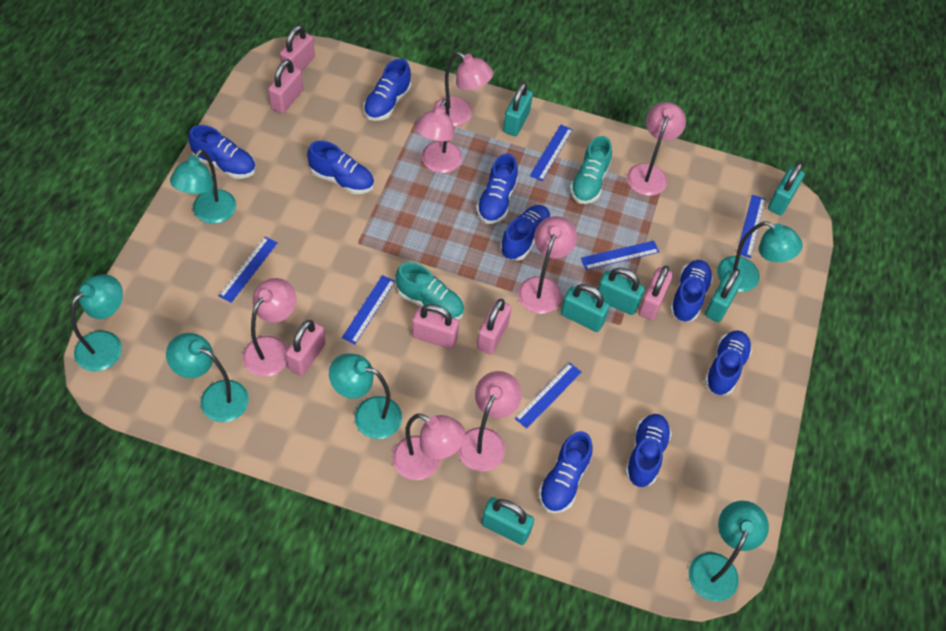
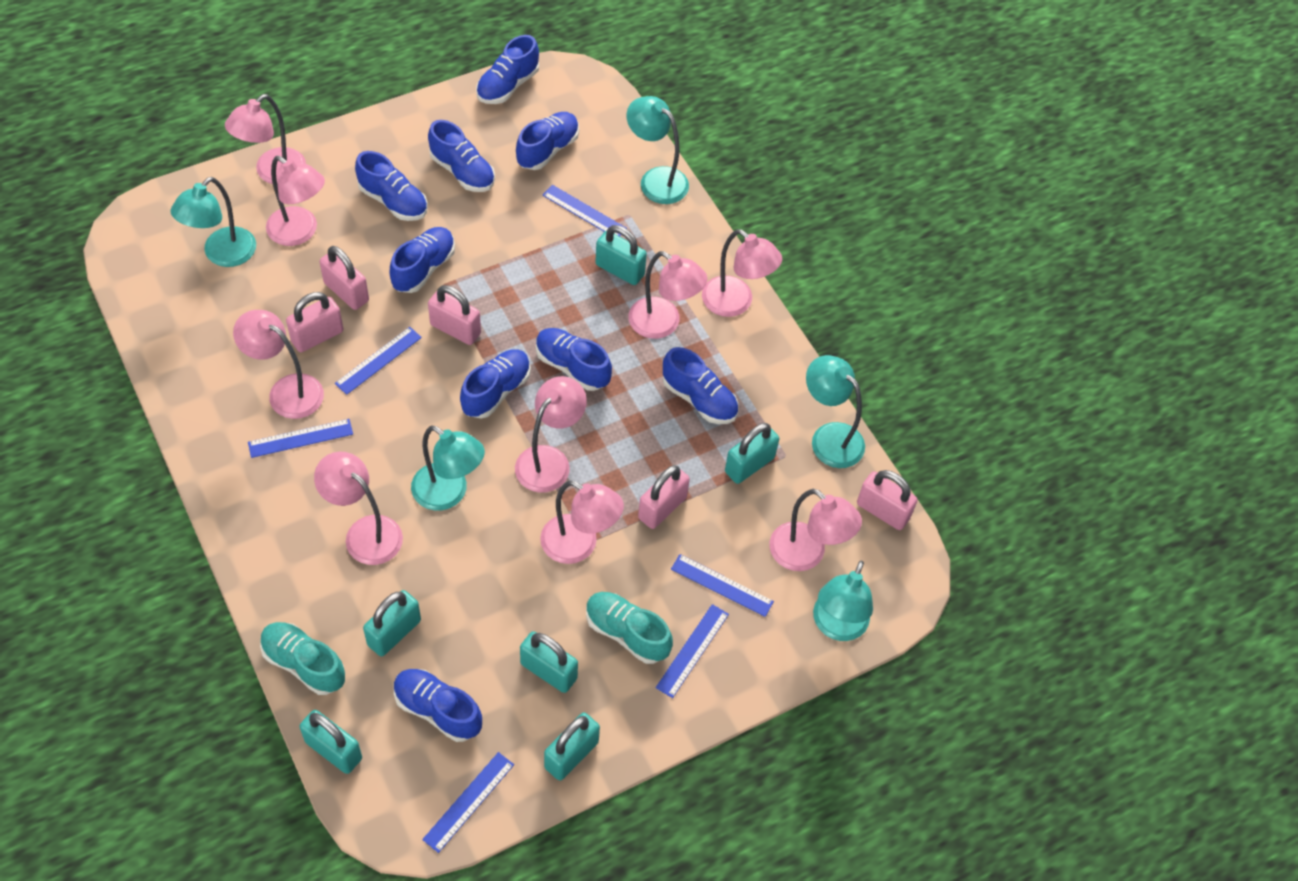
pink lamp: 7 -> 9
pink padlock: 6 -> 5
turquoise lamp: 6 -> 5

